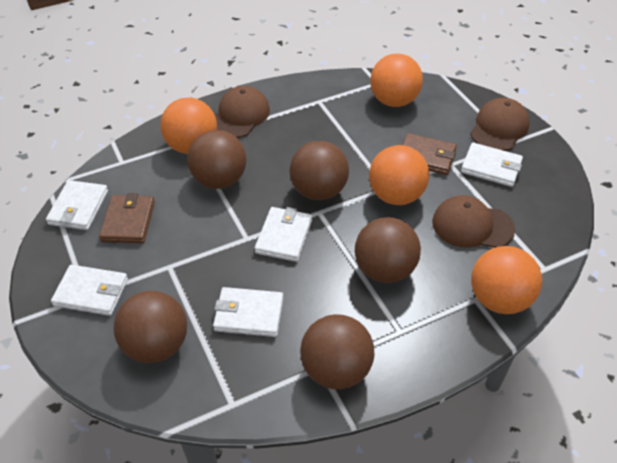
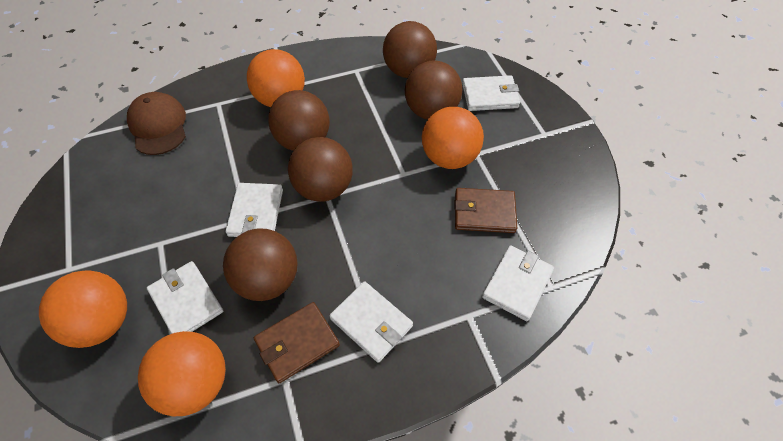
brown cap: 3 -> 1

